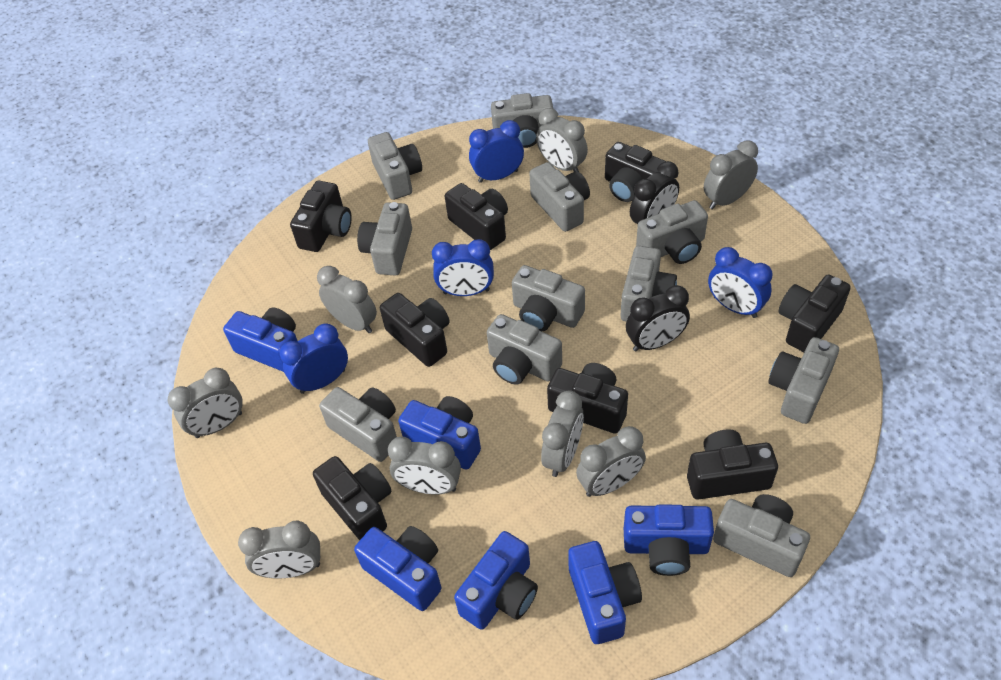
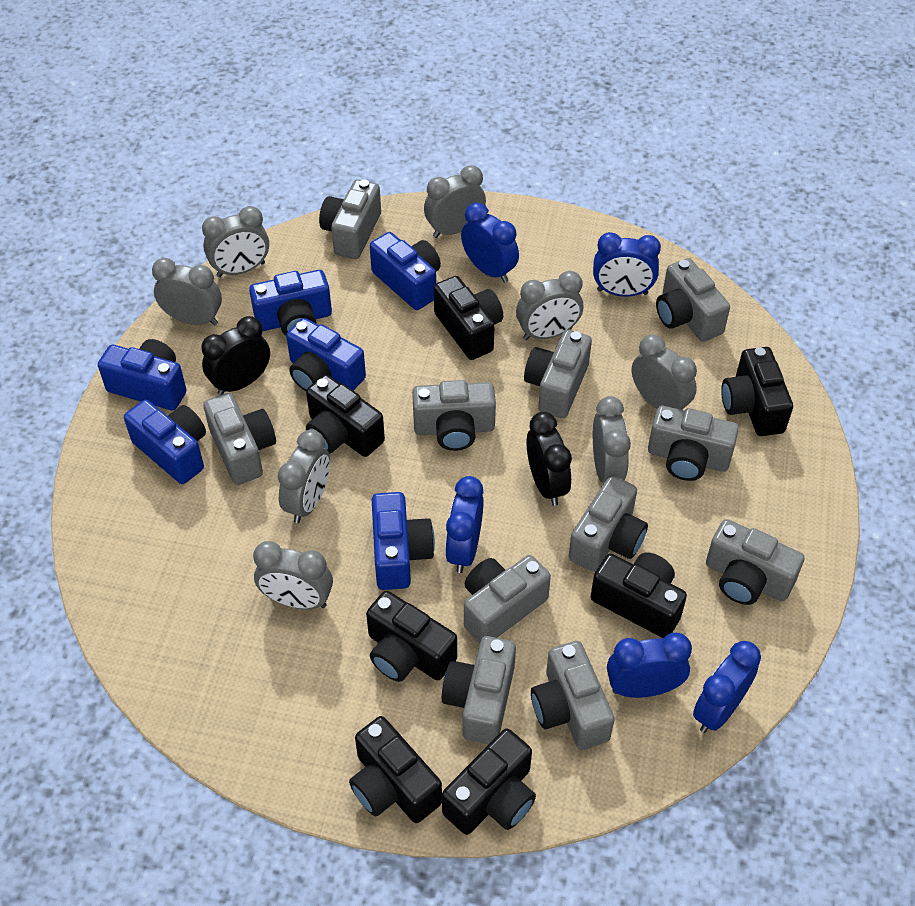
black camera: 8 -> 7
blue clock: 4 -> 5

